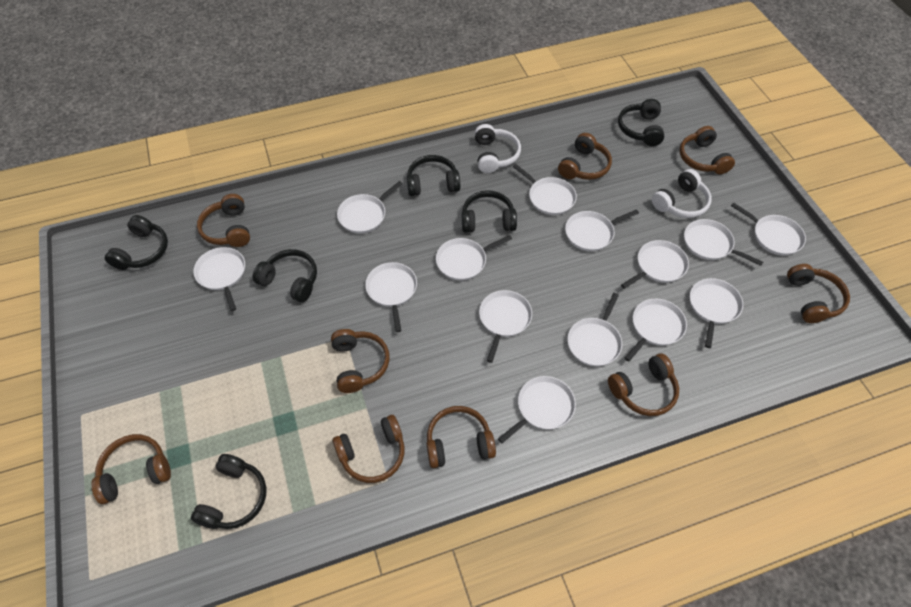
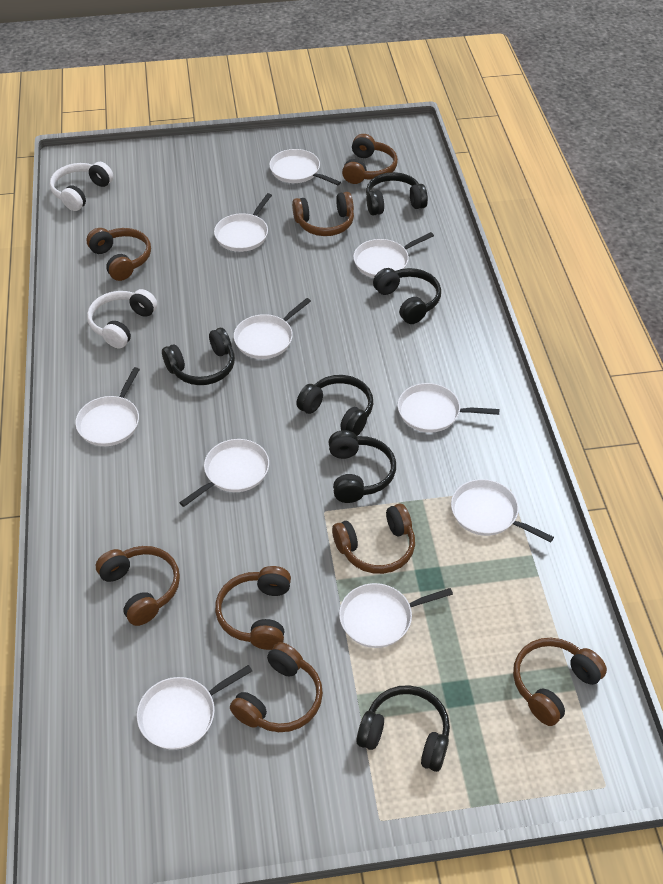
brown headphones: 9 -> 8
white pan: 14 -> 10

